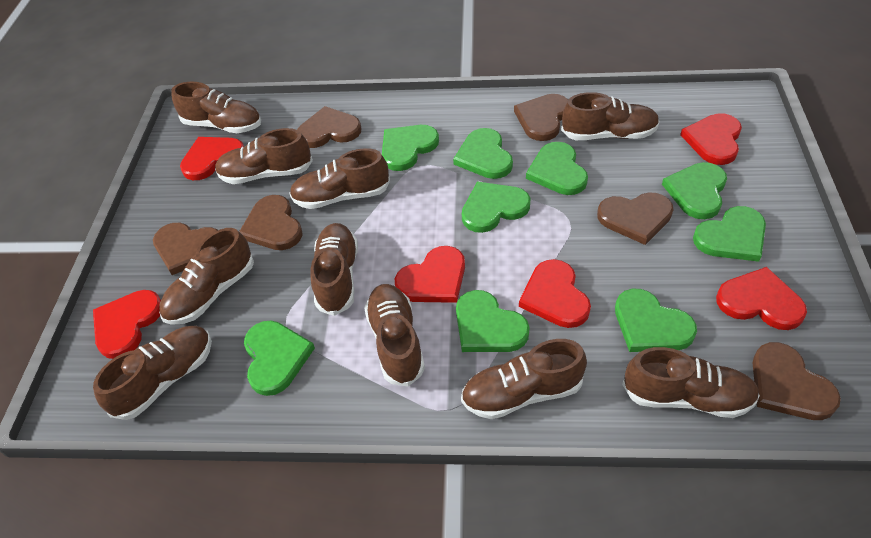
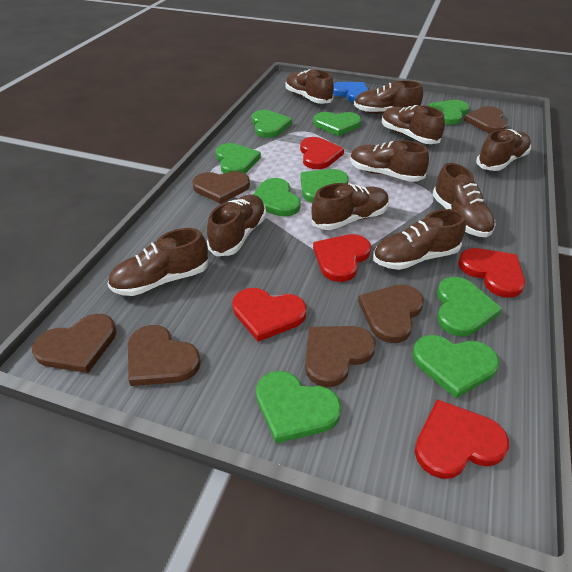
blue heart: 0 -> 1
red heart: 6 -> 5

